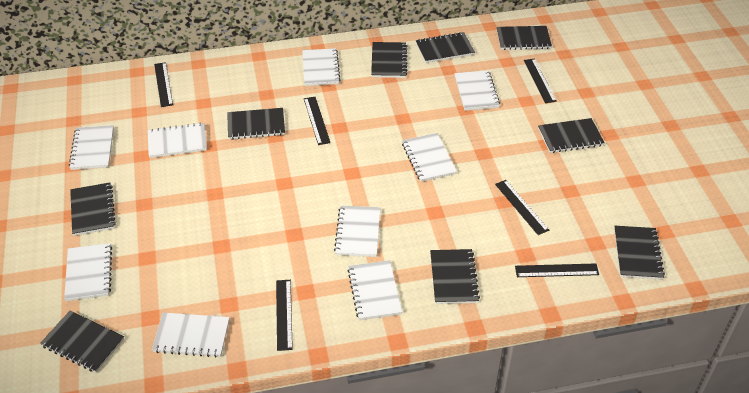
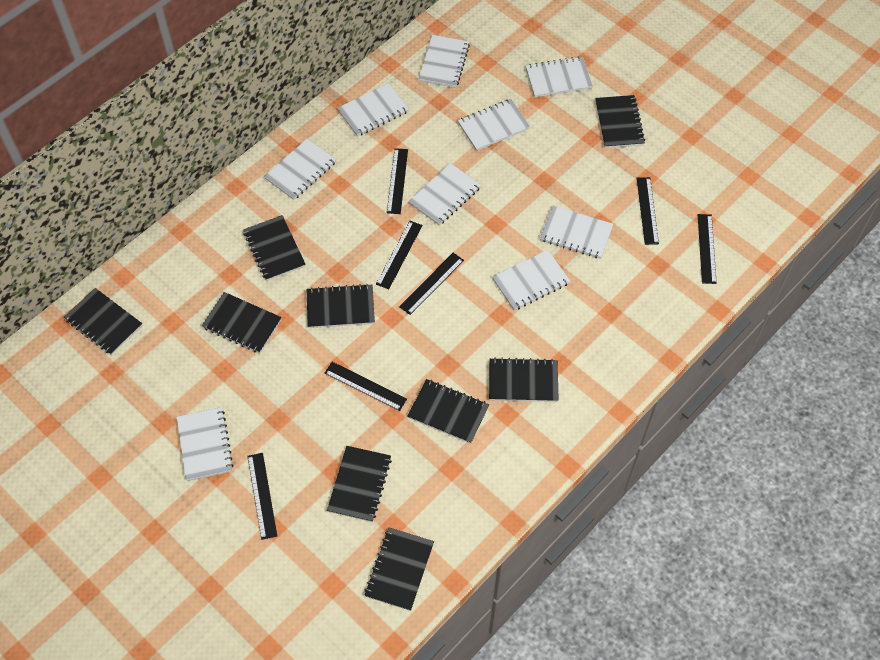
black ruler: 6 -> 7

